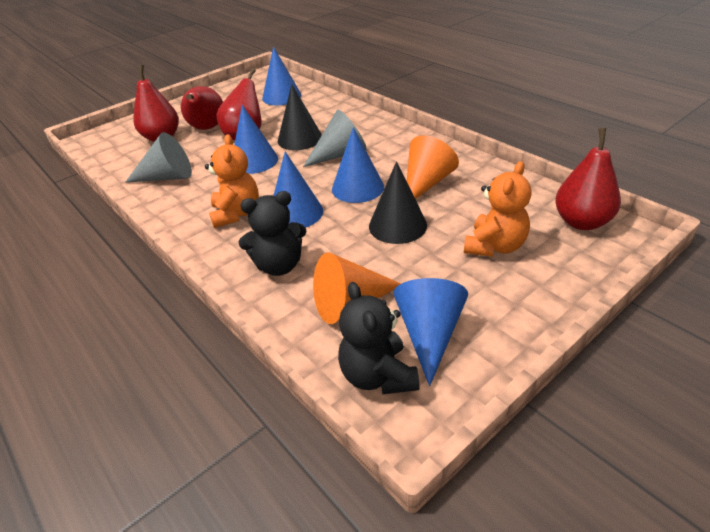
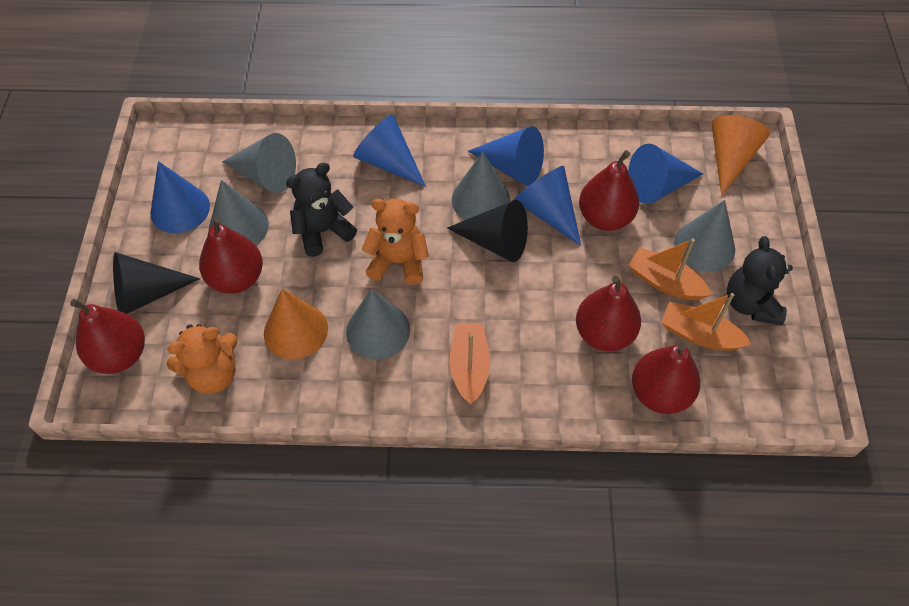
grey cone: 2 -> 5
orange boat: 0 -> 3
red pear: 4 -> 5

